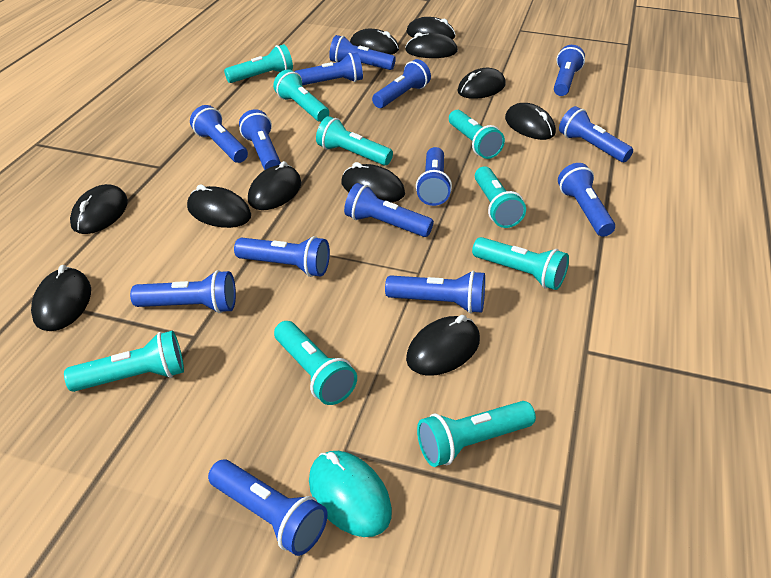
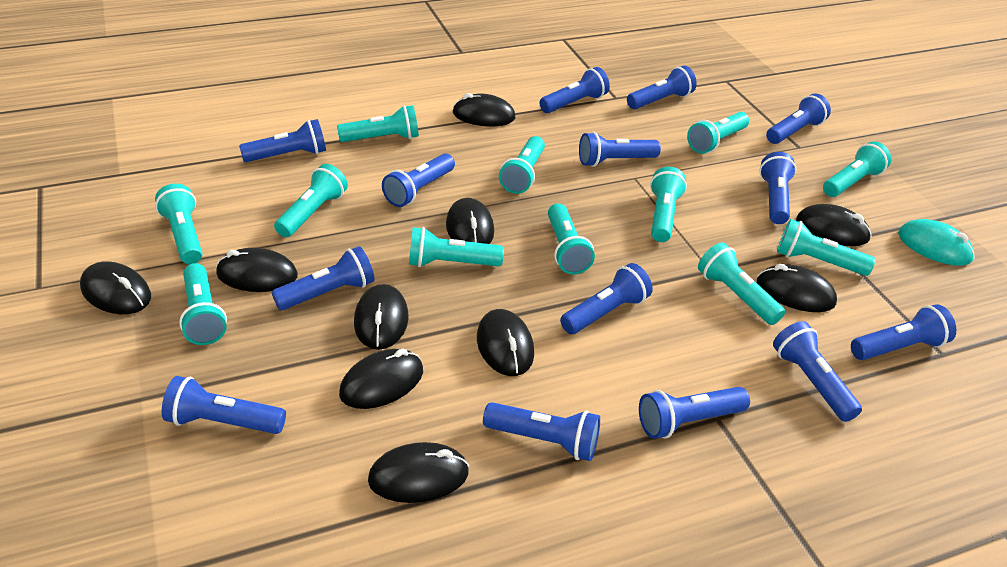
black mouse: 11 -> 10
turquoise flashlight: 9 -> 12

